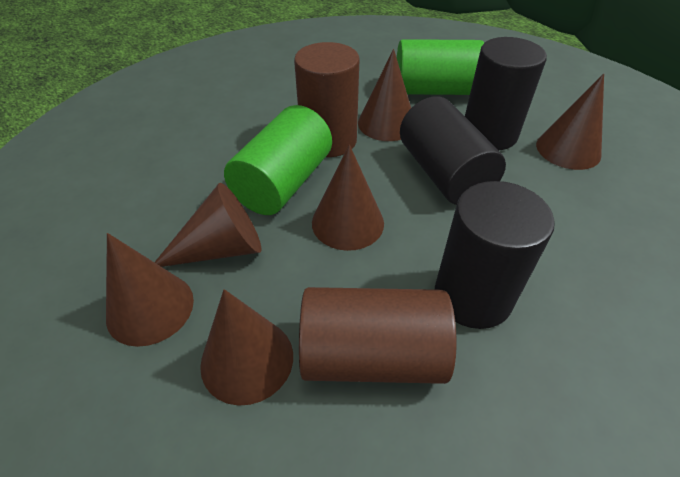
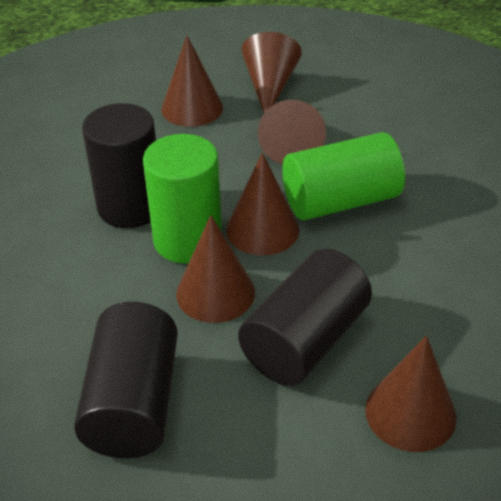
brown cylinder: 2 -> 0

